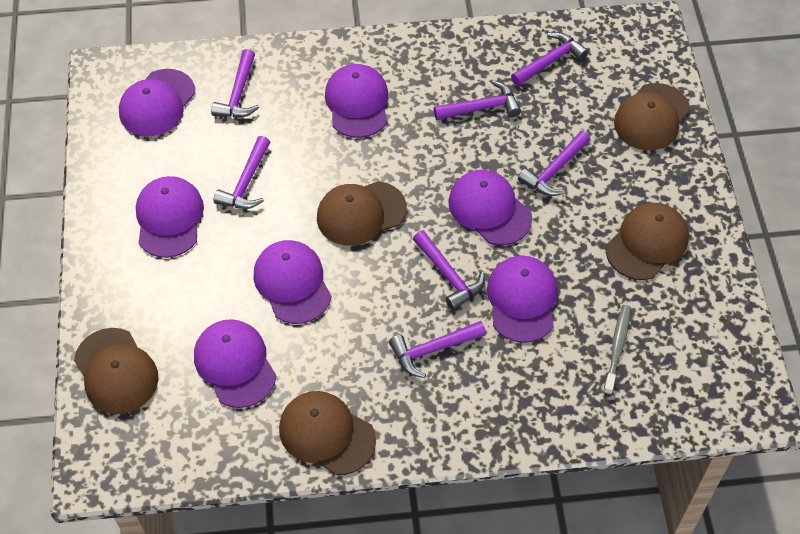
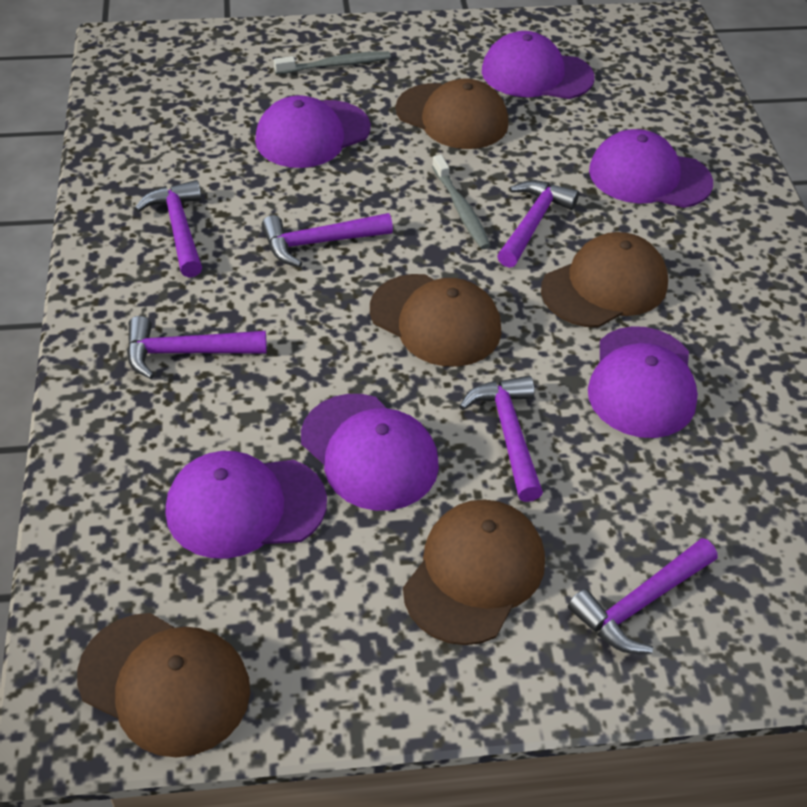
grey toothbrush: 1 -> 2
purple cap: 7 -> 6
purple hammer: 7 -> 6

